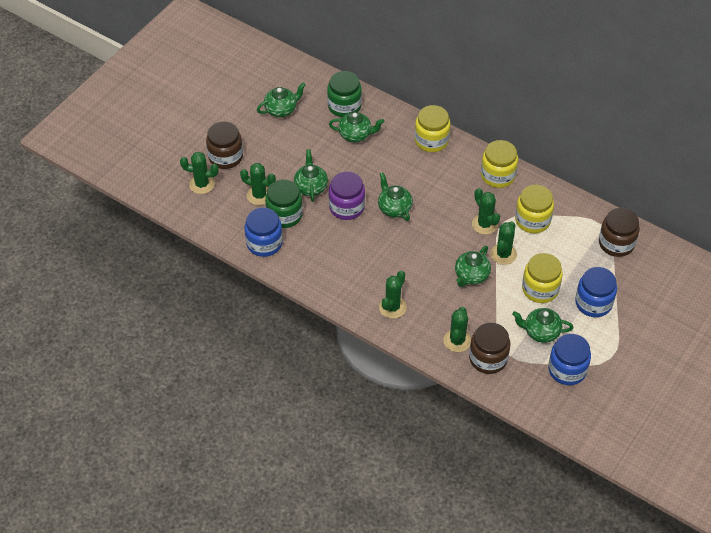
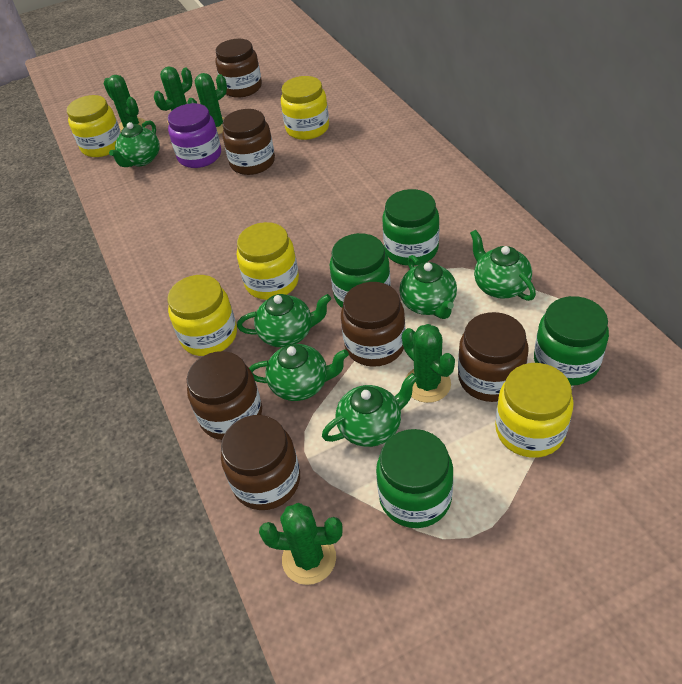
blue jar: 3 -> 0
brown jar: 3 -> 6
green cactus: 6 -> 5
green jar: 2 -> 4
yellow jar: 4 -> 5

